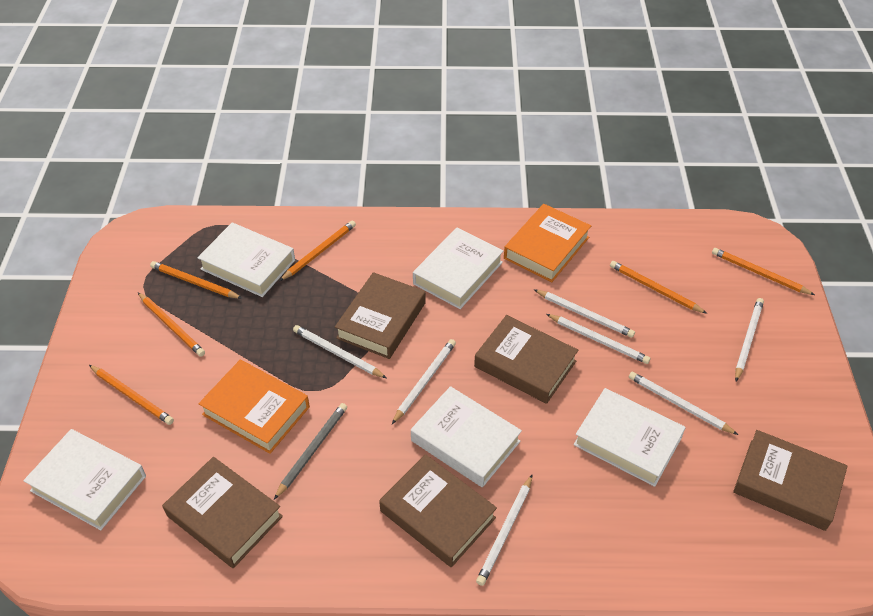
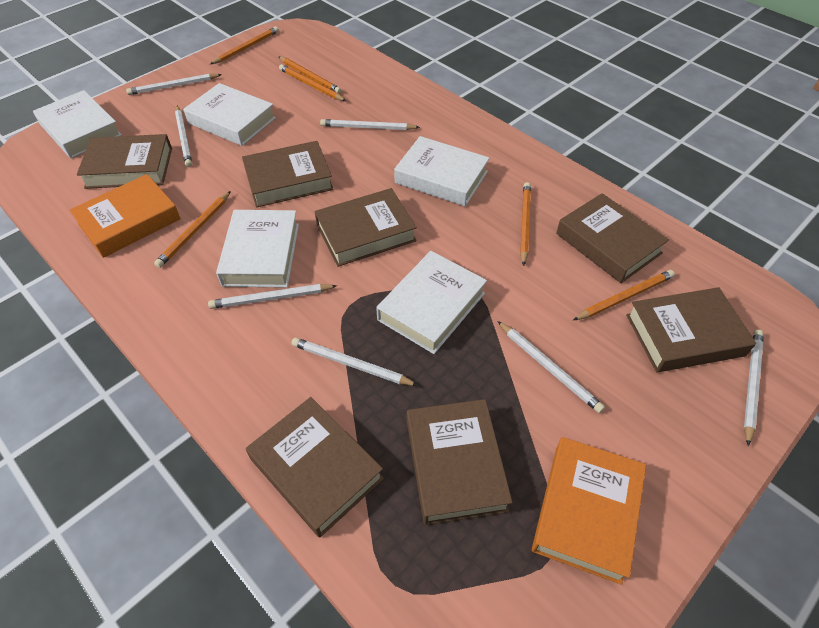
brown book: 5 -> 7
grey pencil: 1 -> 0

